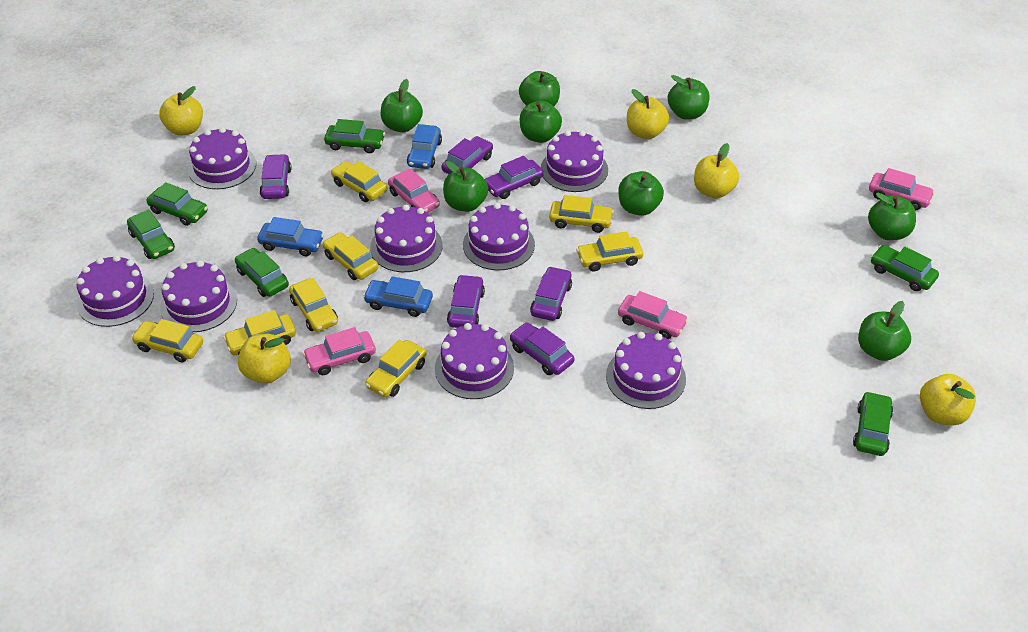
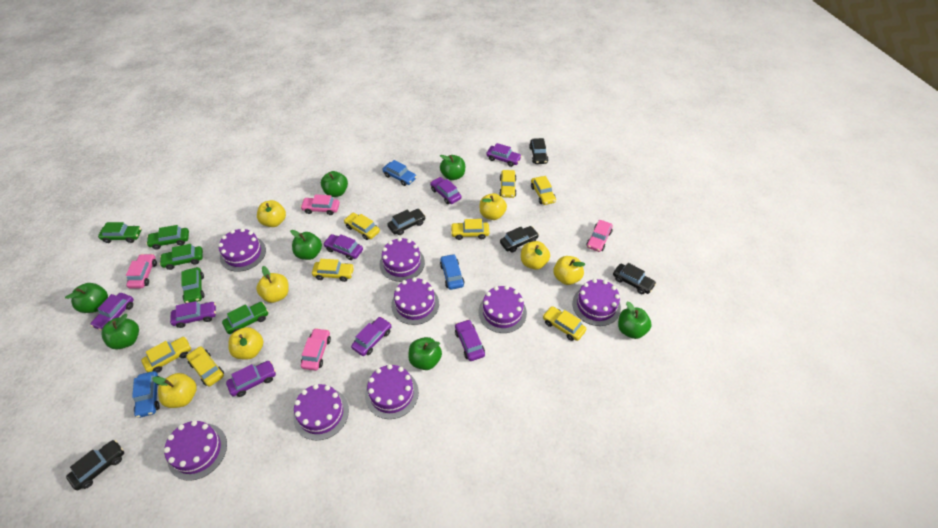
black car: 0 -> 5
green apple: 8 -> 7
green car: 6 -> 5
purple car: 6 -> 8
yellow apple: 5 -> 7

